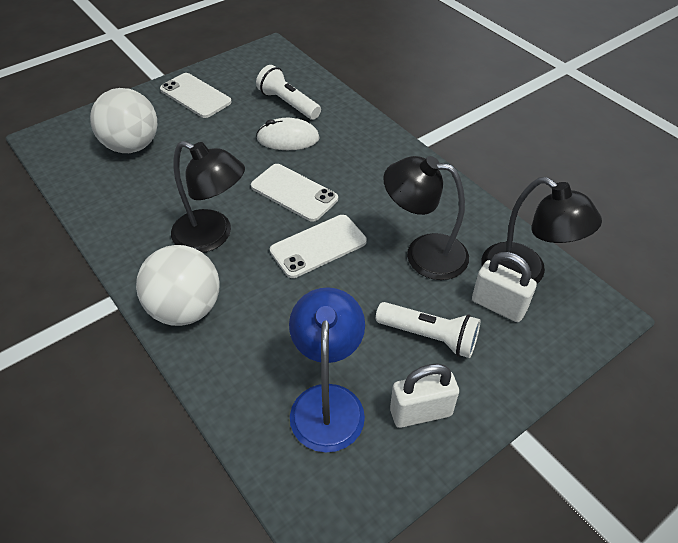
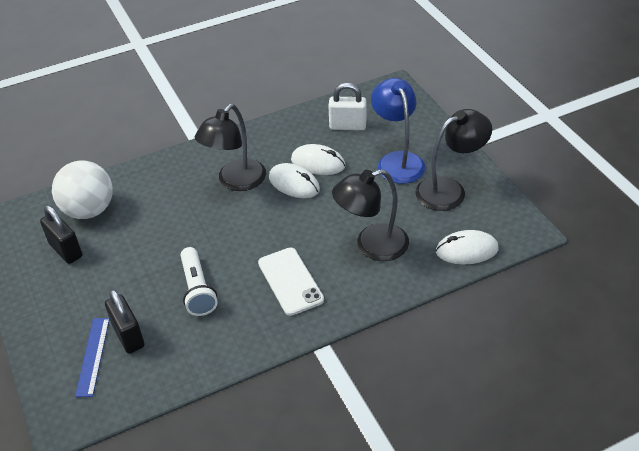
black padlock: 0 -> 2
blue ruler: 0 -> 1
white ball: 2 -> 1
white flashlight: 2 -> 1
white mouse: 1 -> 3
white padlock: 2 -> 1
white phone: 3 -> 1

